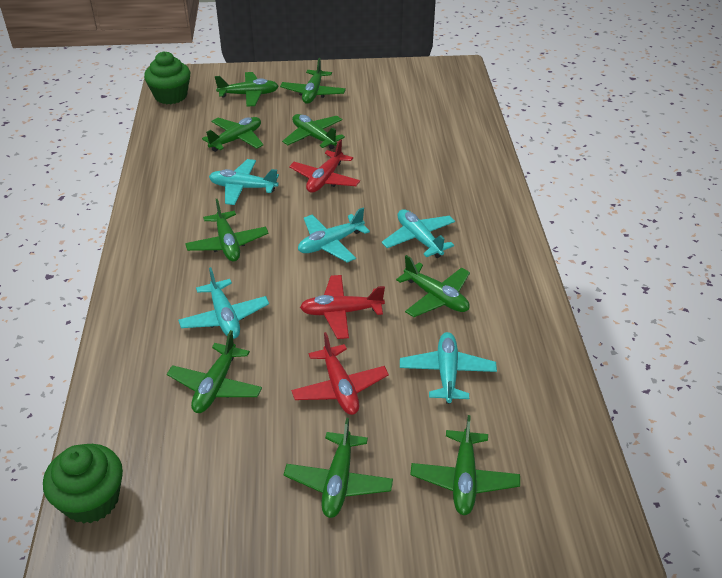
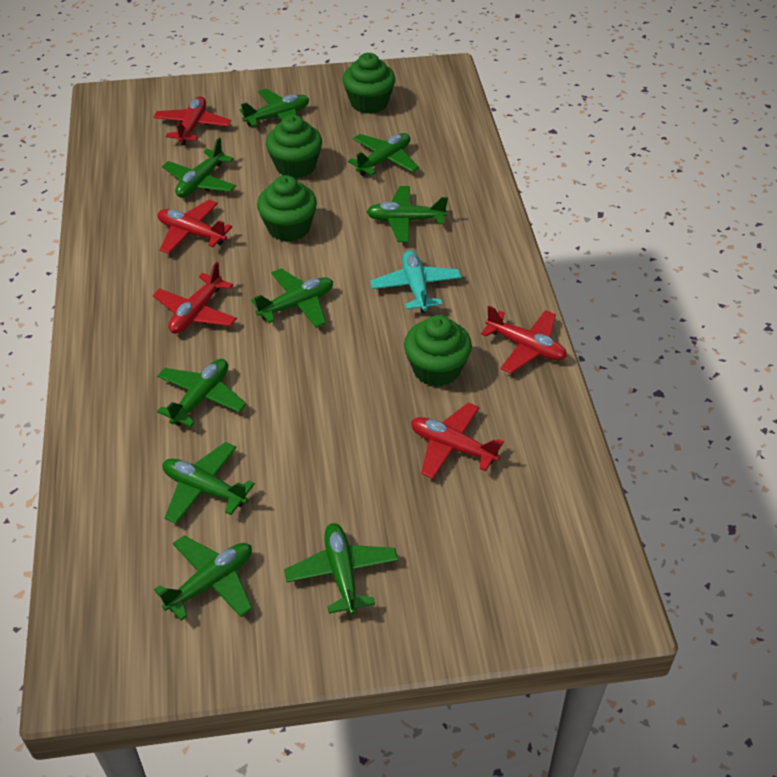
green cupcake: 2 -> 4
red plane: 3 -> 5
turquoise plane: 5 -> 1

